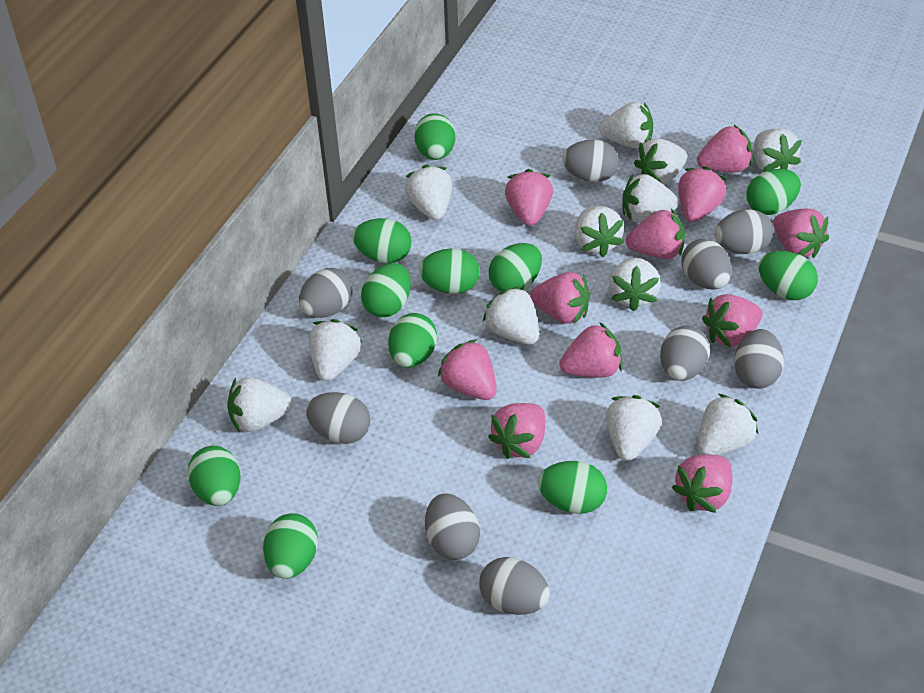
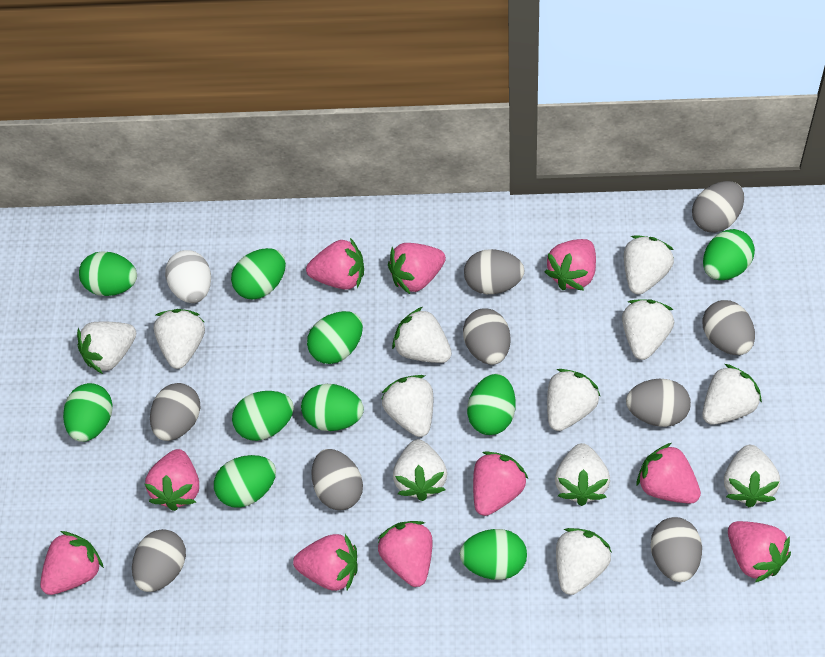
green egg: 11 -> 10
pink strawberry: 11 -> 10
white egg: 0 -> 1

